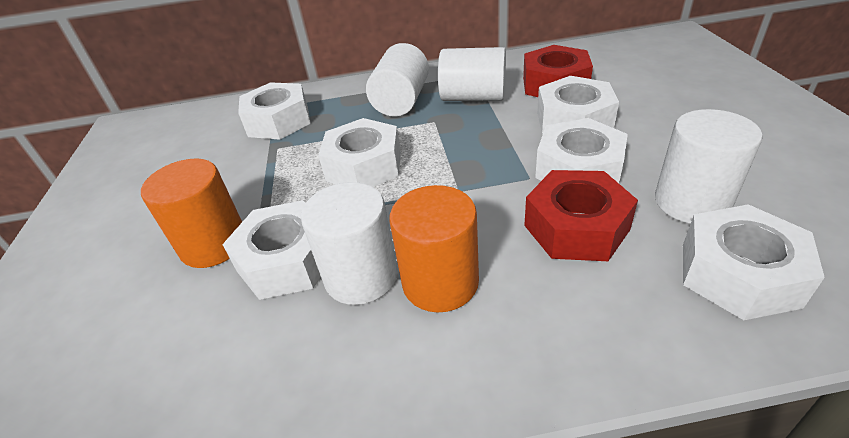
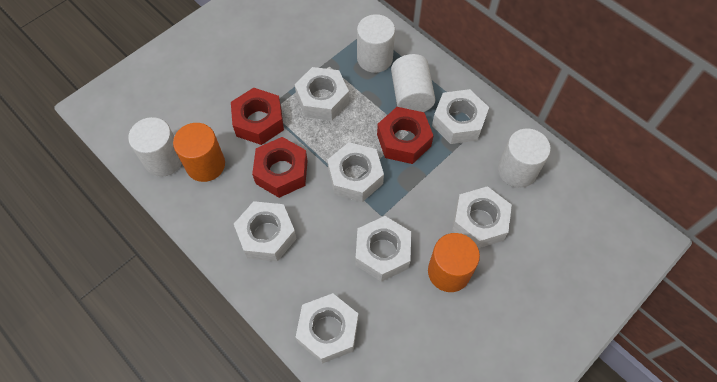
red nut: 2 -> 3
white nut: 6 -> 7

